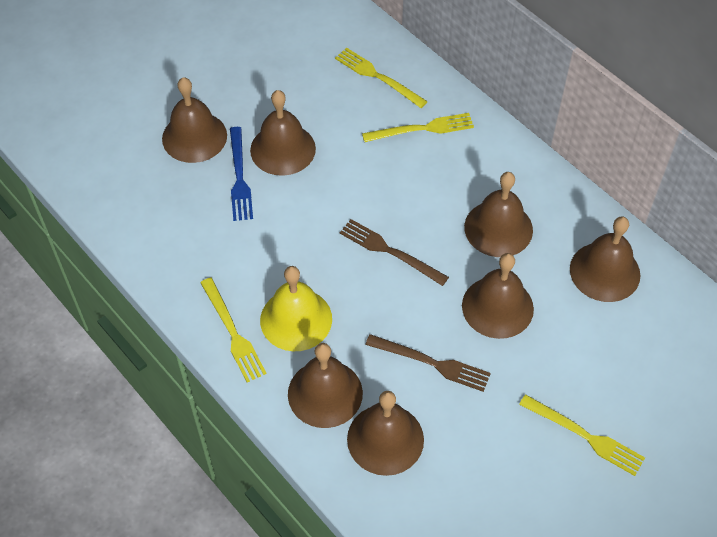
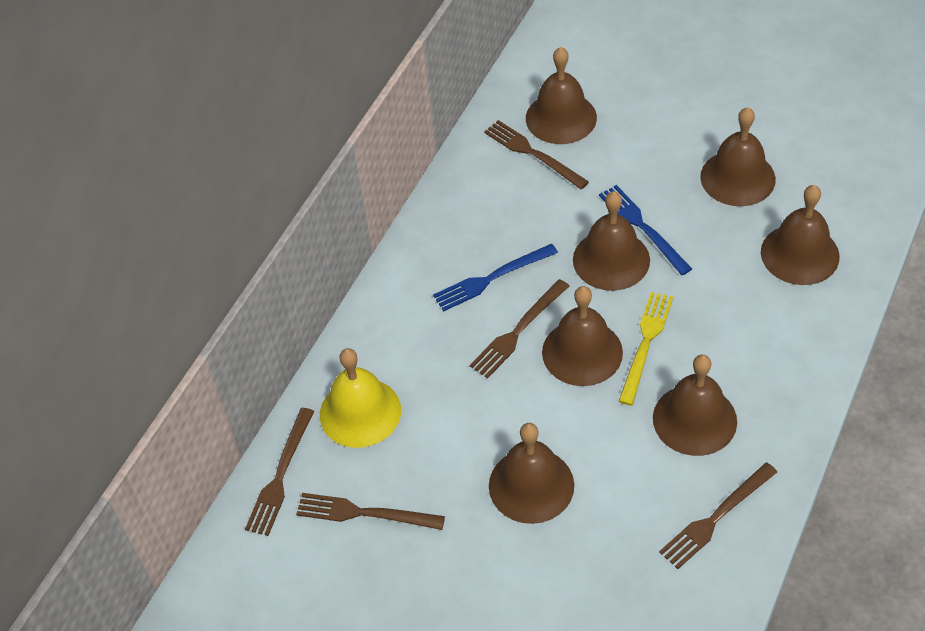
blue fork: 1 -> 2
brown fork: 2 -> 5
yellow fork: 4 -> 1

